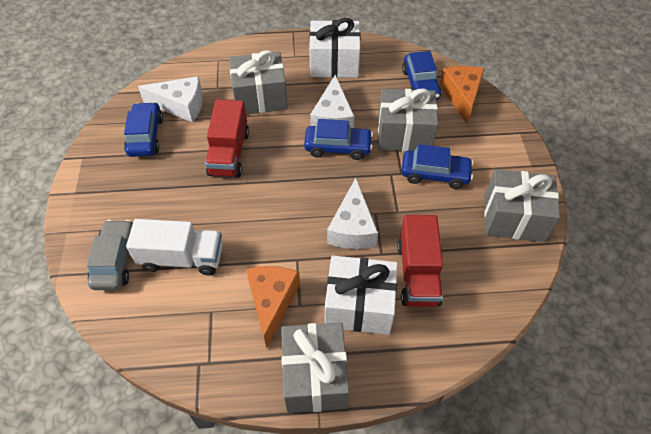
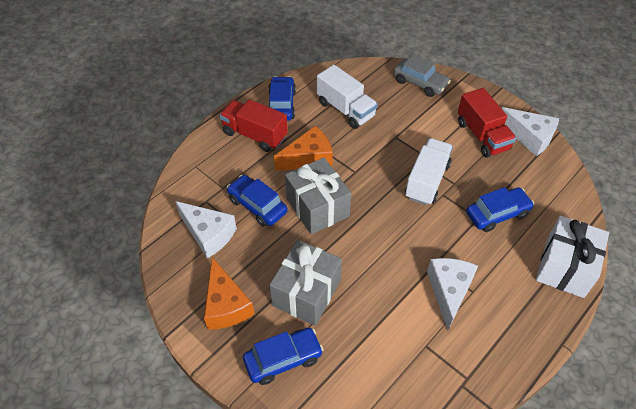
grey gift: 4 -> 2
white gift: 2 -> 1
white truck: 1 -> 2

